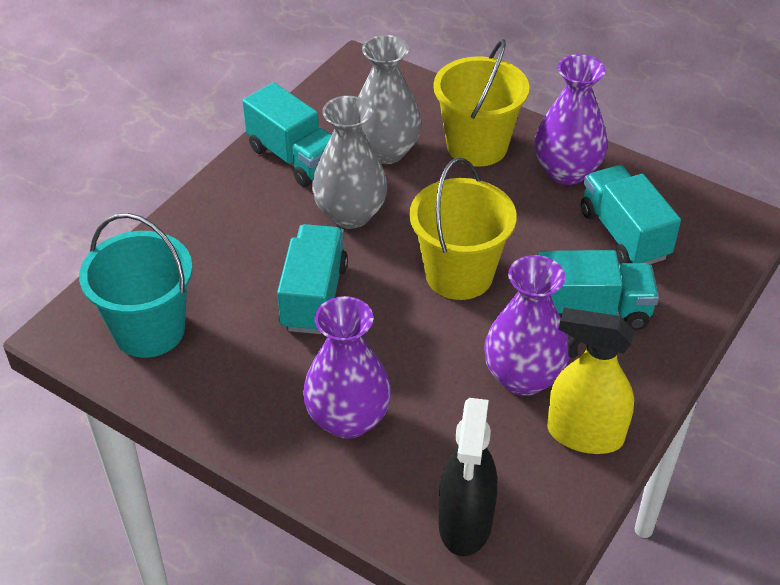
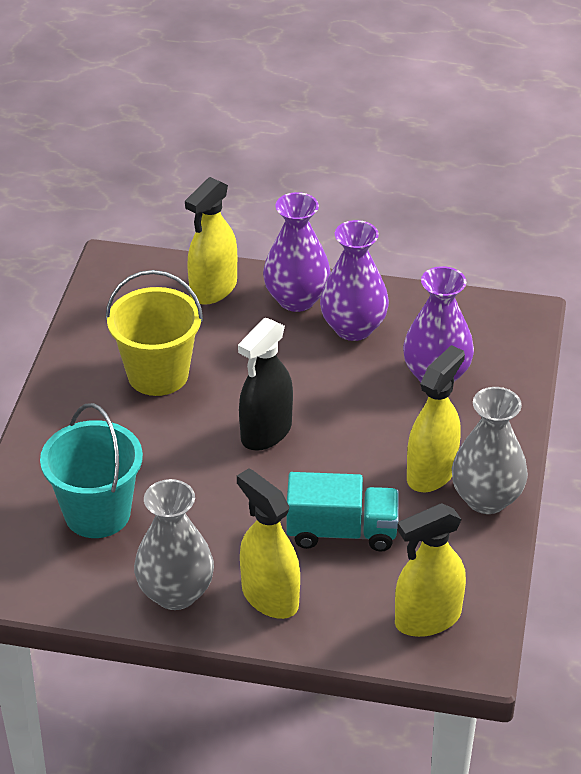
turquoise truck: 4 -> 1
yellow bucket: 2 -> 1
yellow spray bottle: 1 -> 4

